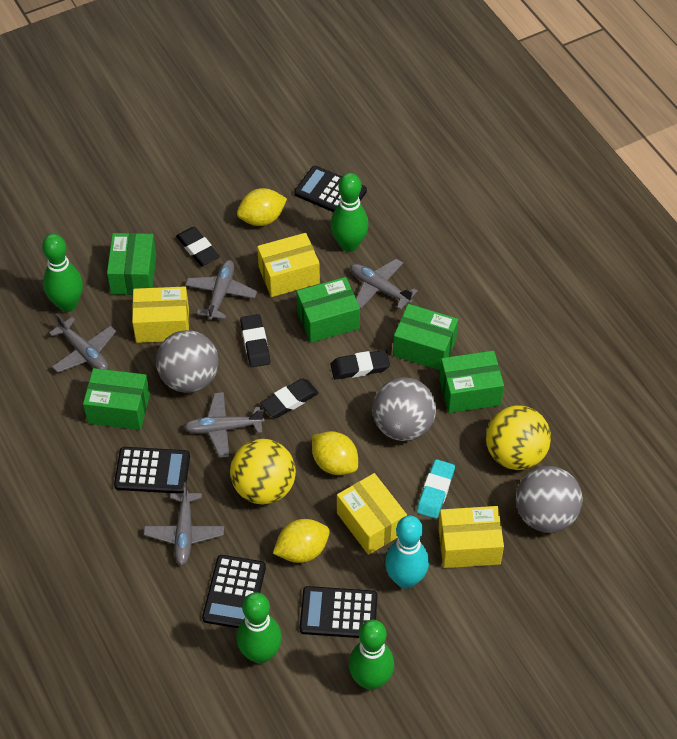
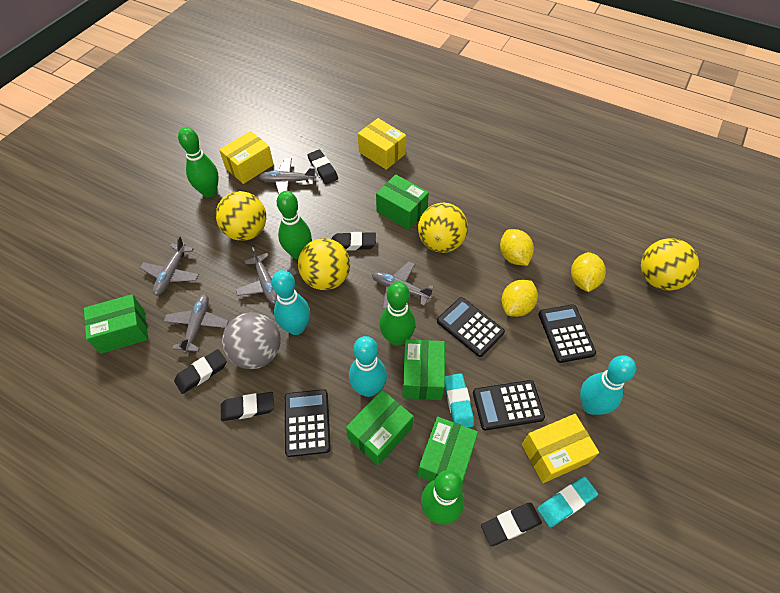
black eraser: 4 -> 5
grey ball: 3 -> 1
turquoise bowling pin: 1 -> 3
turquoise eraser: 1 -> 2
yellow ball: 2 -> 4
yellow box: 4 -> 3

